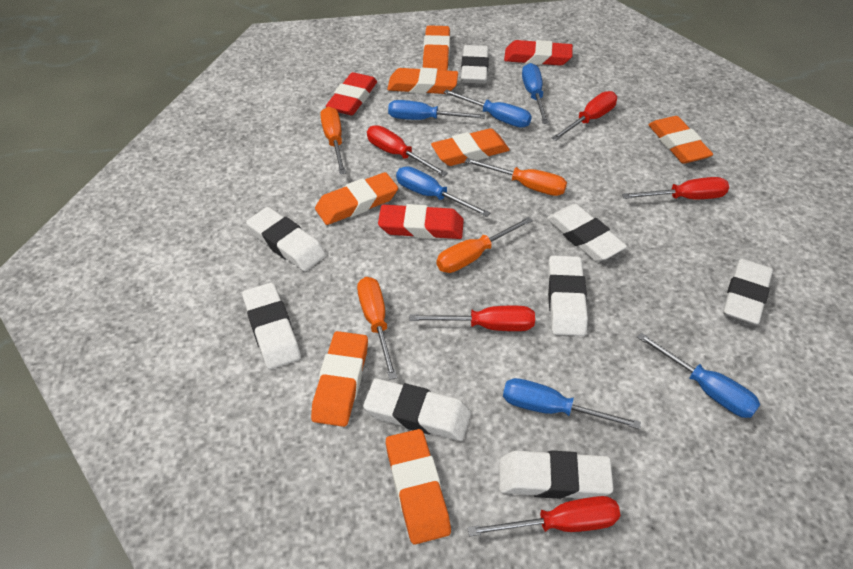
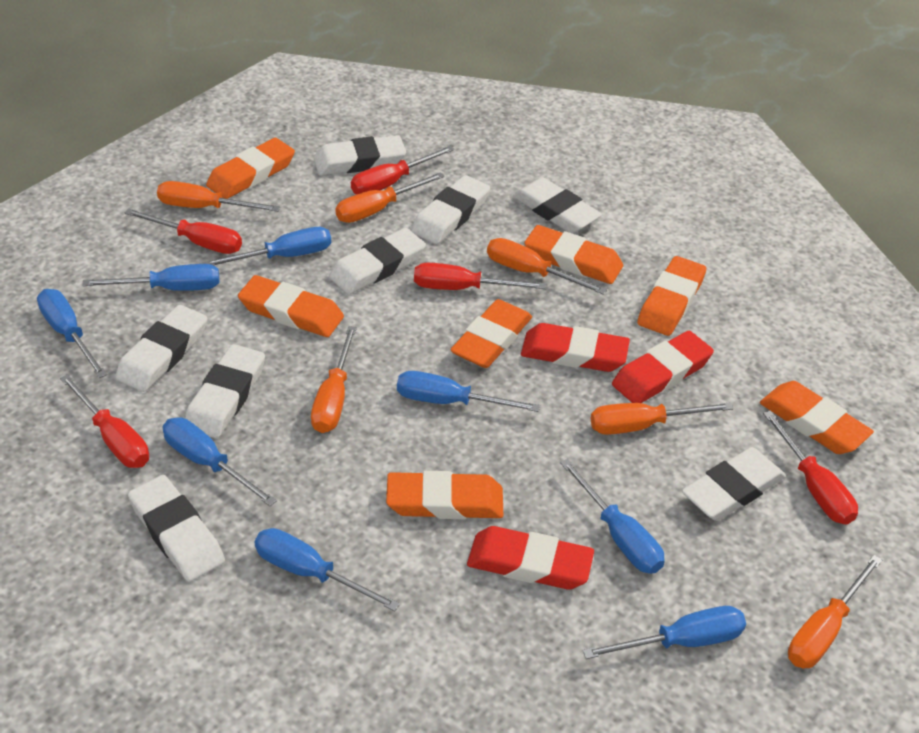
blue screwdriver: 6 -> 8
orange screwdriver: 4 -> 6

